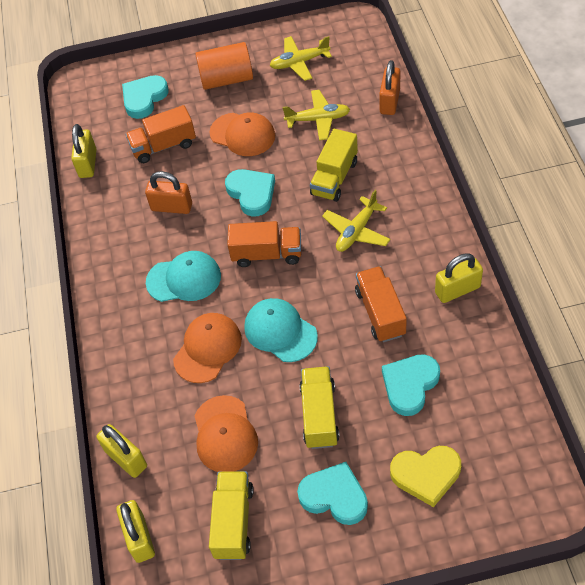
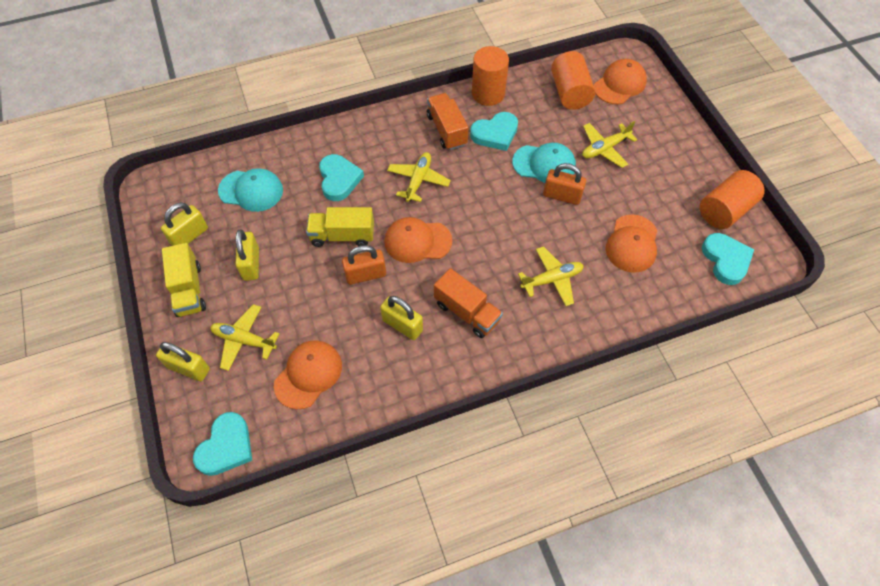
orange cap: 3 -> 4
orange cylinder: 1 -> 3
orange truck: 3 -> 2
yellow heart: 1 -> 0
yellow plane: 3 -> 4
yellow truck: 3 -> 2

